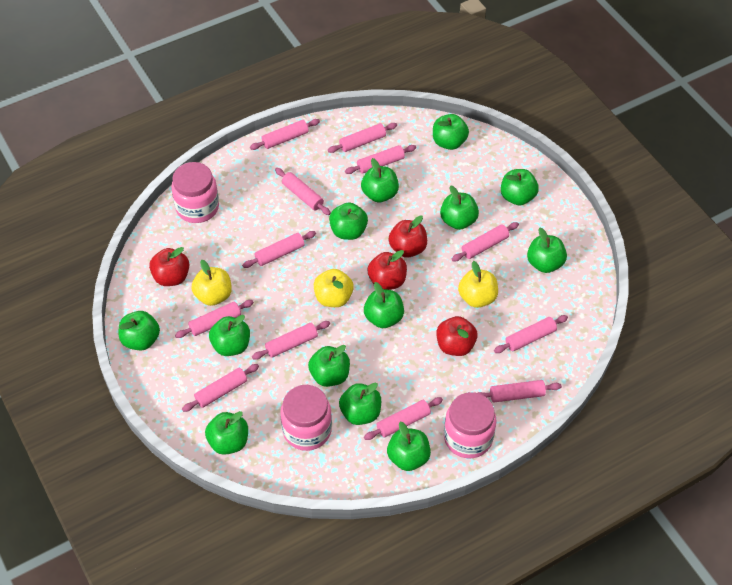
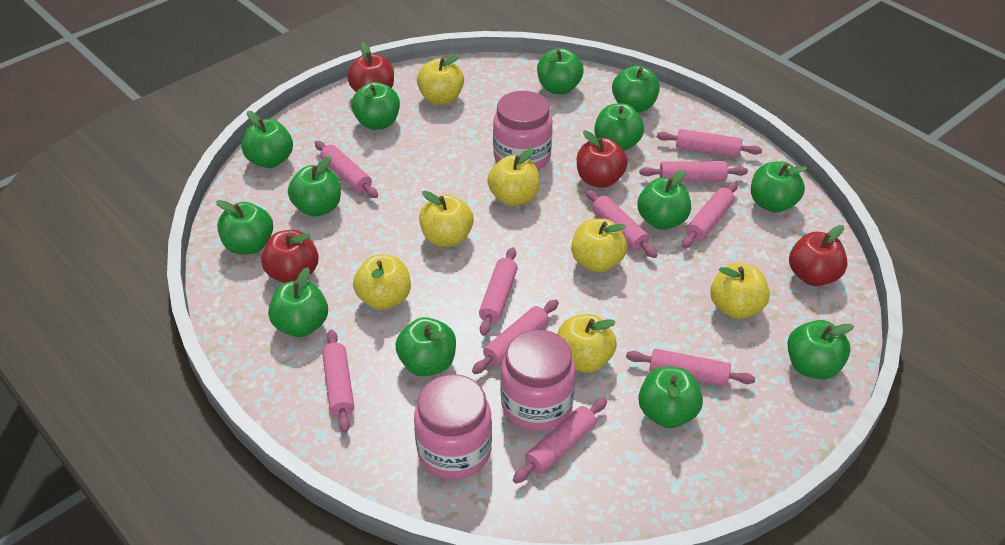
pink rolling pin: 12 -> 10
yellow apple: 3 -> 7

